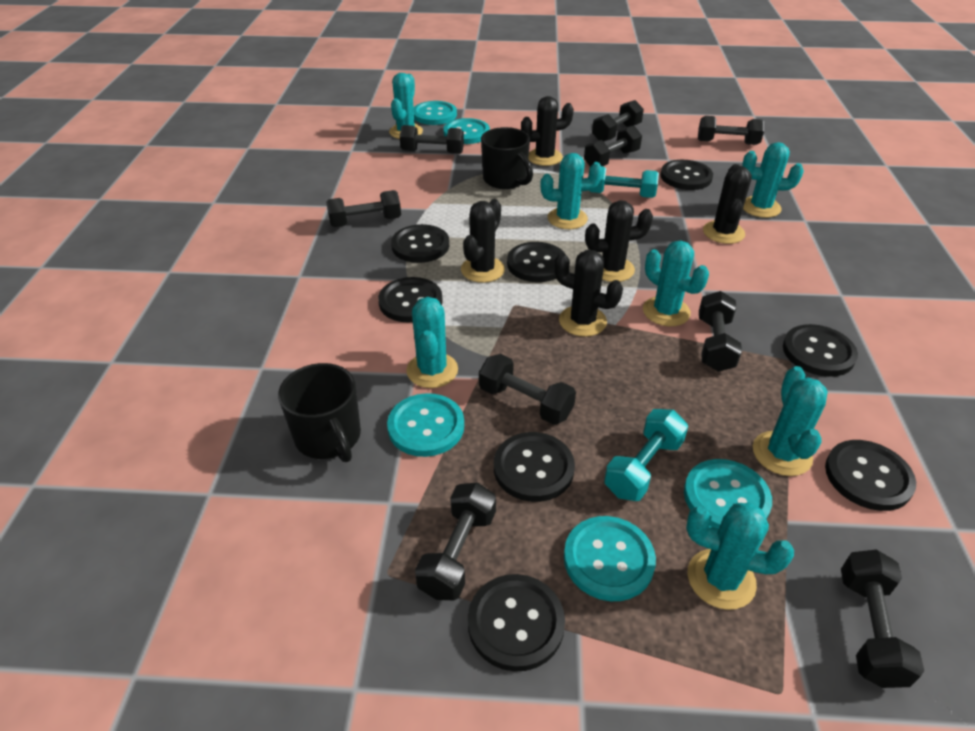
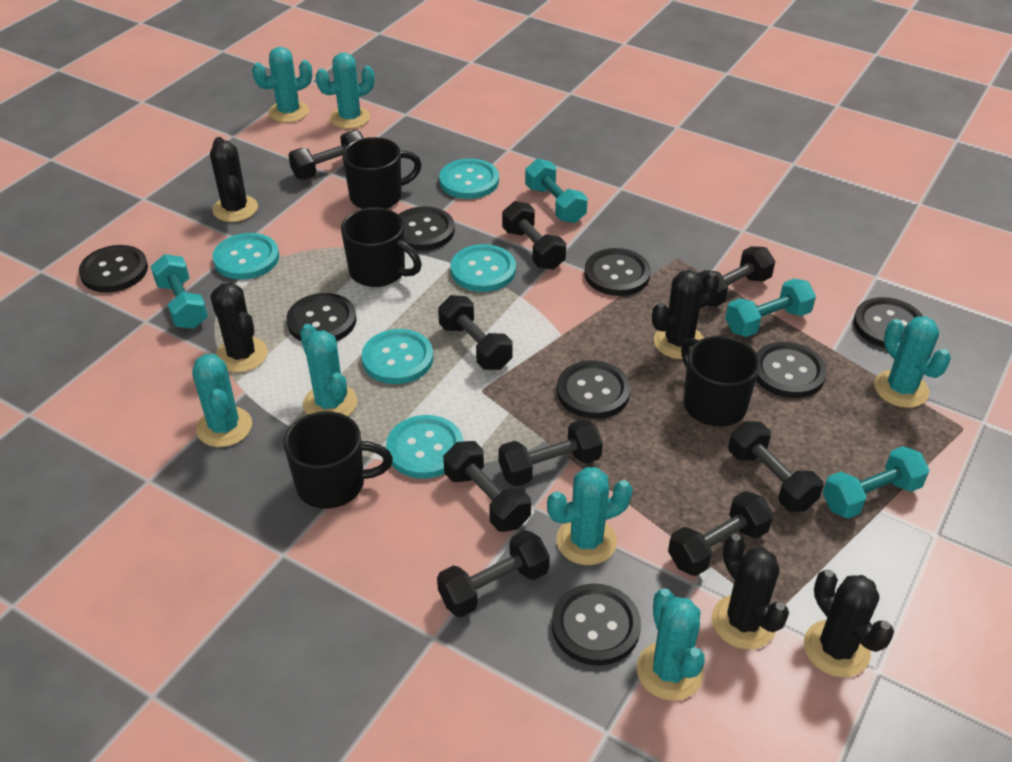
black mug: 2 -> 4
turquoise dumbbell: 2 -> 4

